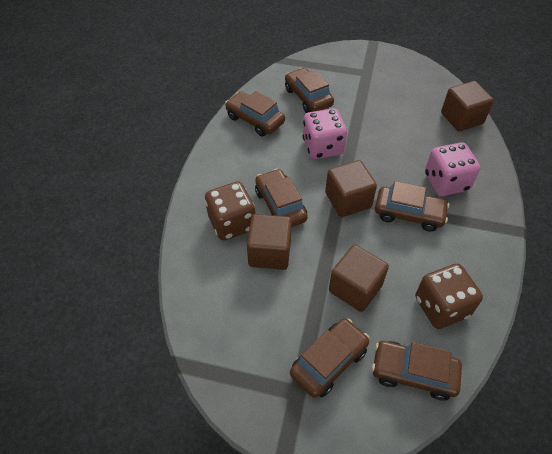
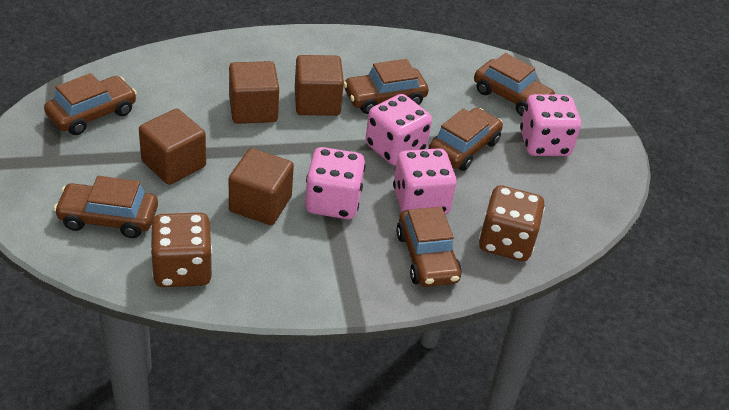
pink dice: 2 -> 4

